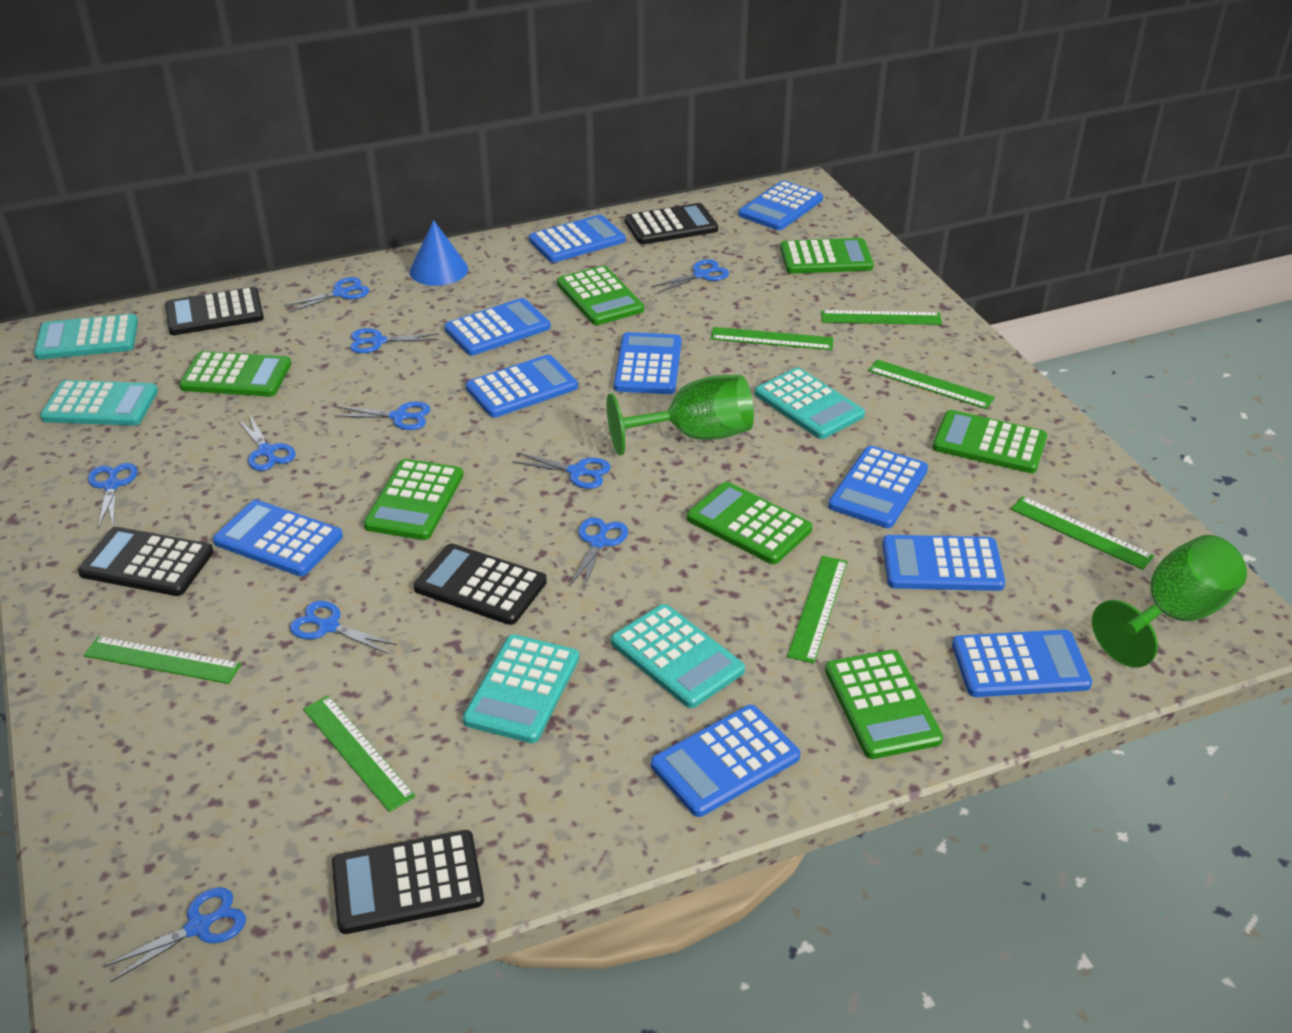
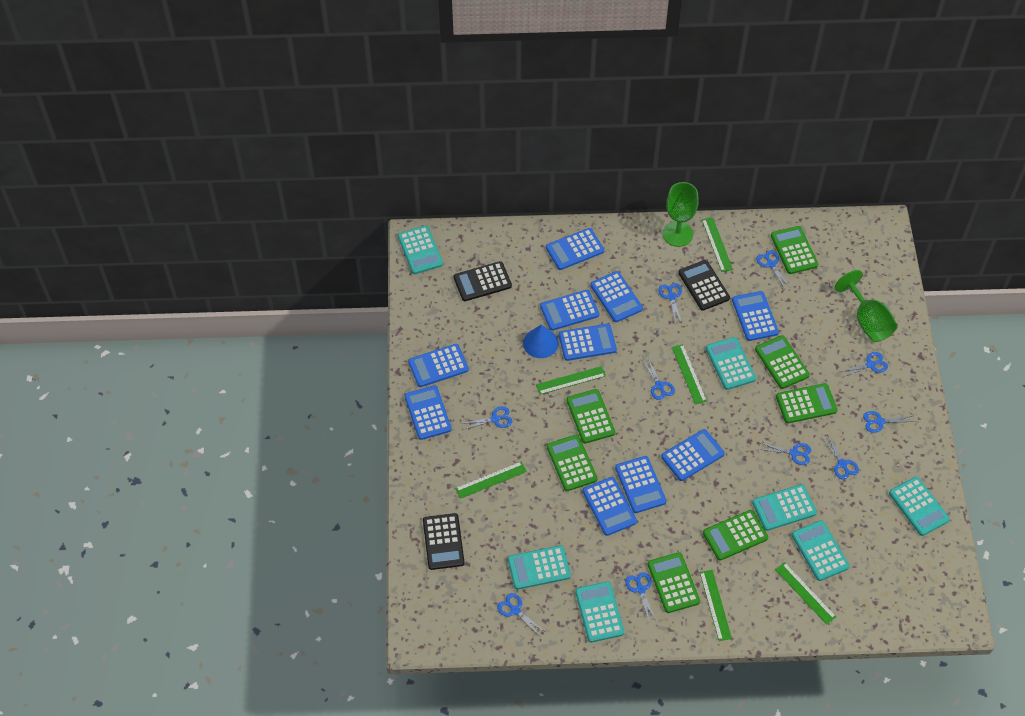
black calculator: 5 -> 3
green ruler: 7 -> 6
turquoise calculator: 5 -> 7

